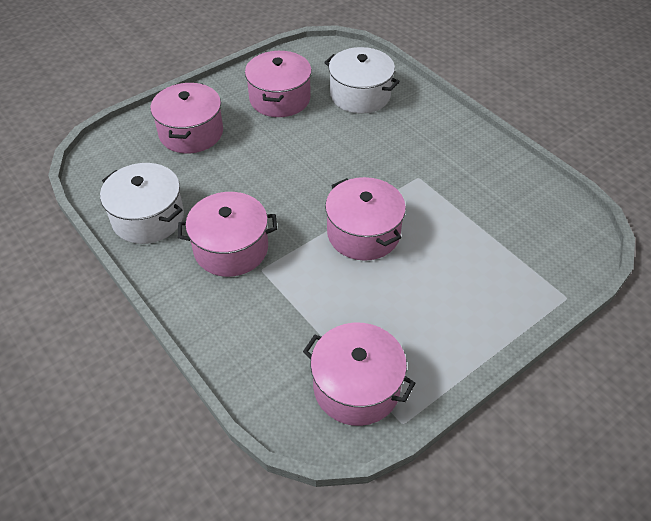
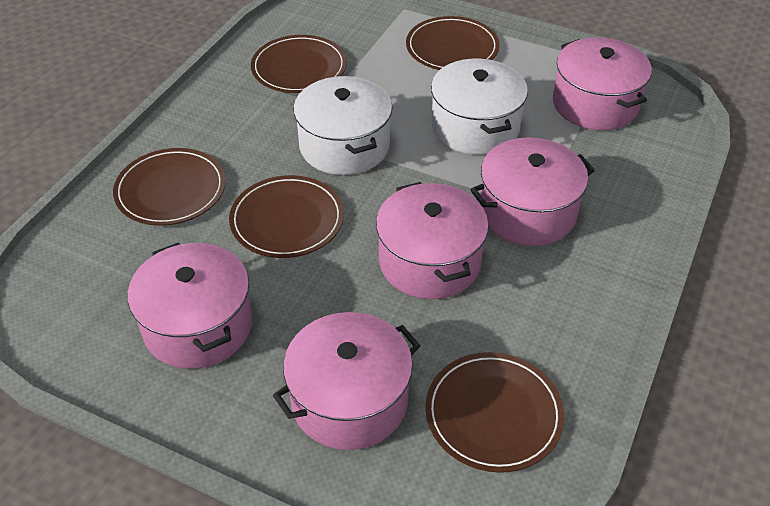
brown plate: 0 -> 5

